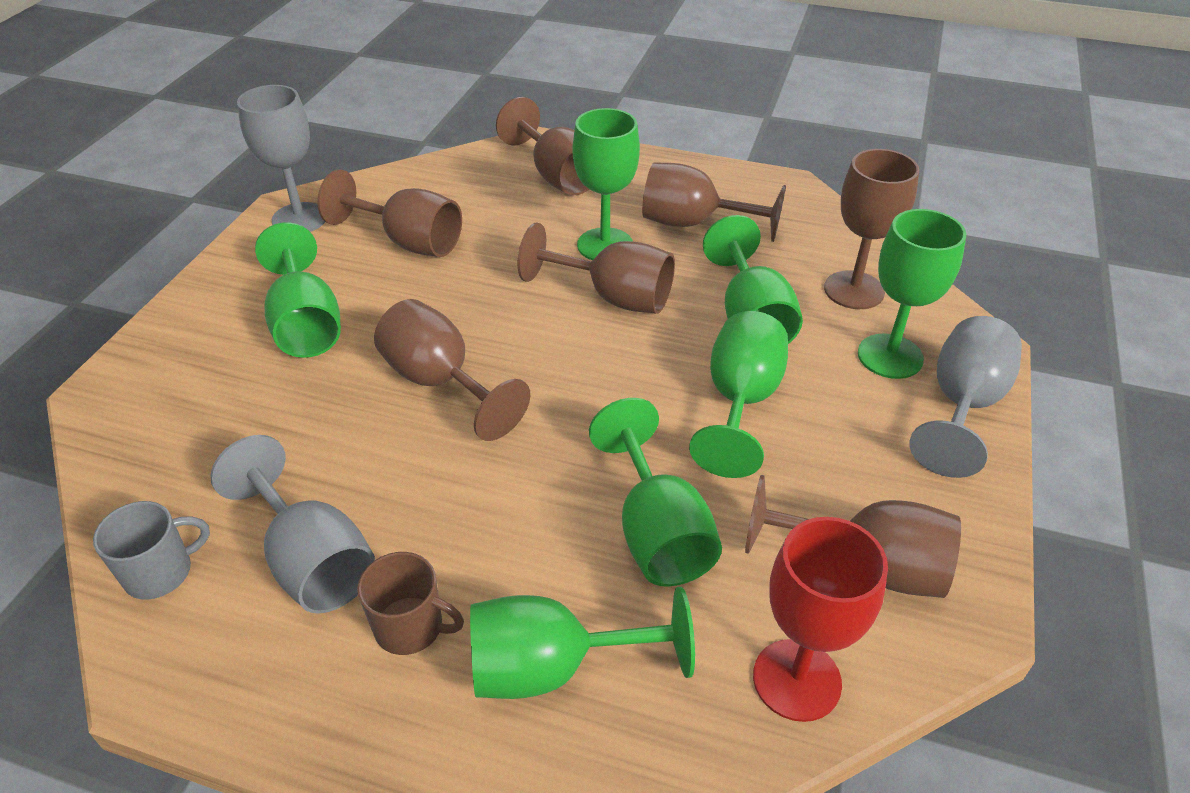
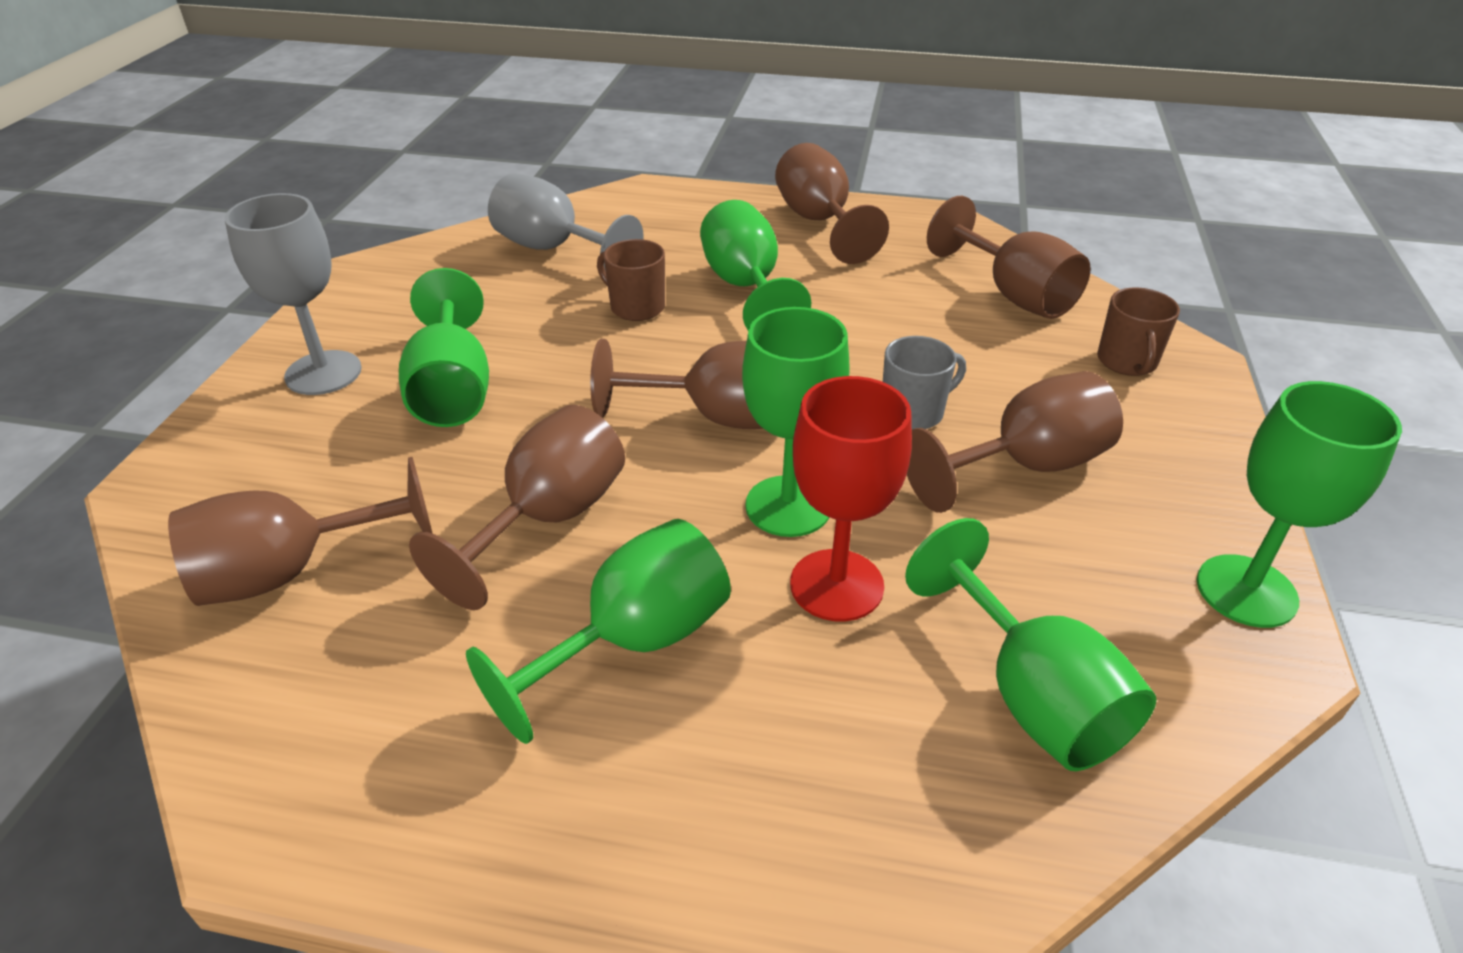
brown goblet: 7 -> 6
brown mug: 1 -> 2
green goblet: 7 -> 6
grey goblet: 3 -> 2

